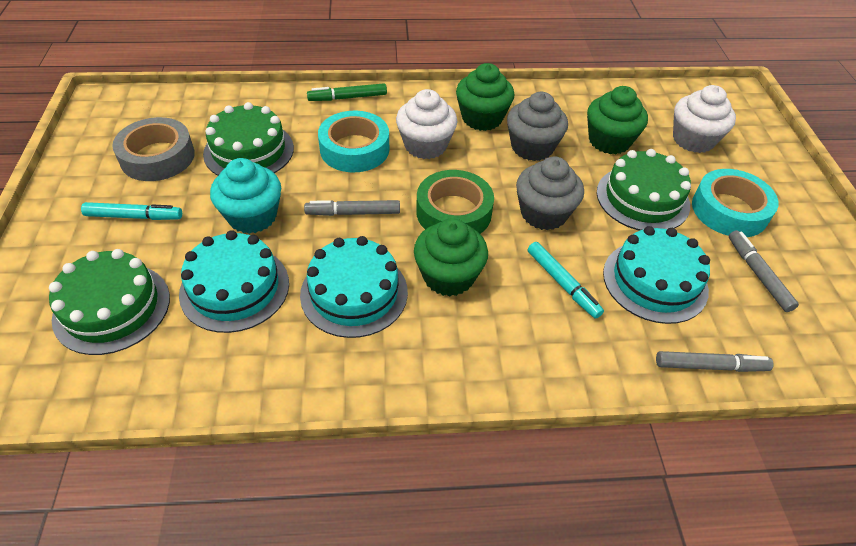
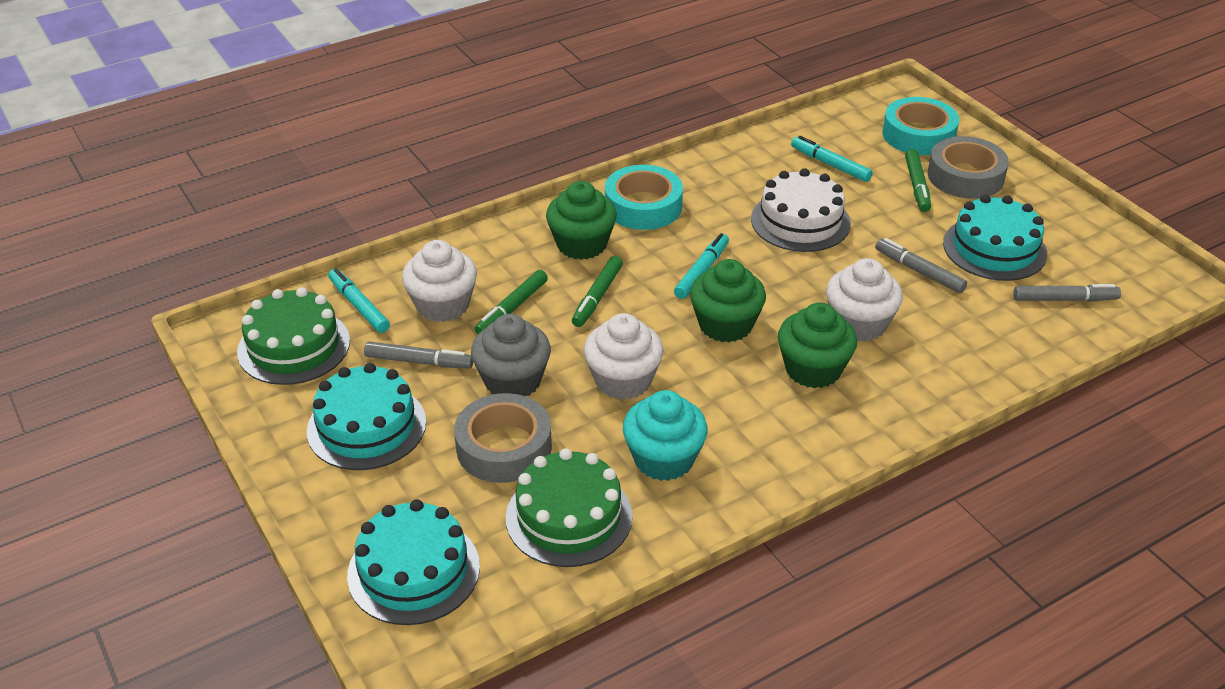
green cake: 3 -> 2
green marker: 1 -> 3
green tape: 1 -> 0
grey cupcake: 2 -> 1
grey tape: 1 -> 2
turquoise marker: 2 -> 3
white cake: 0 -> 1
white cupcake: 2 -> 3

